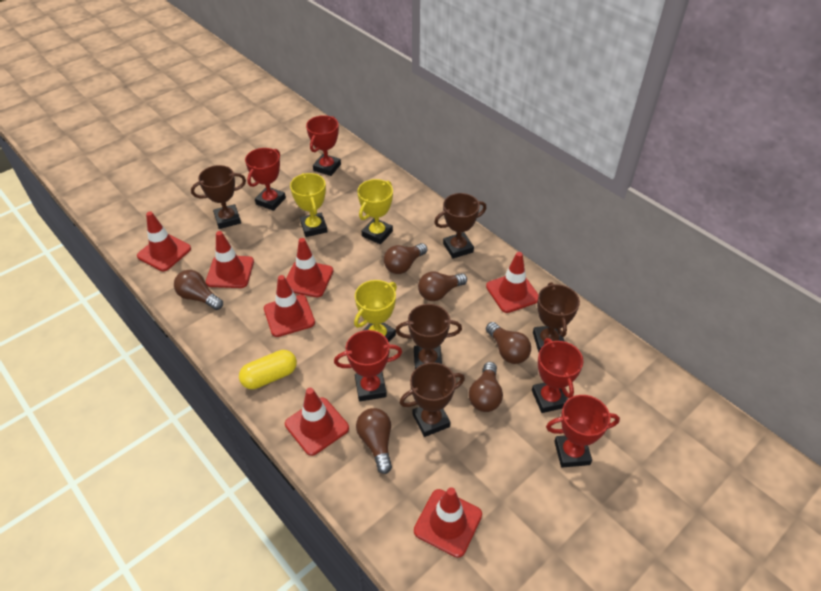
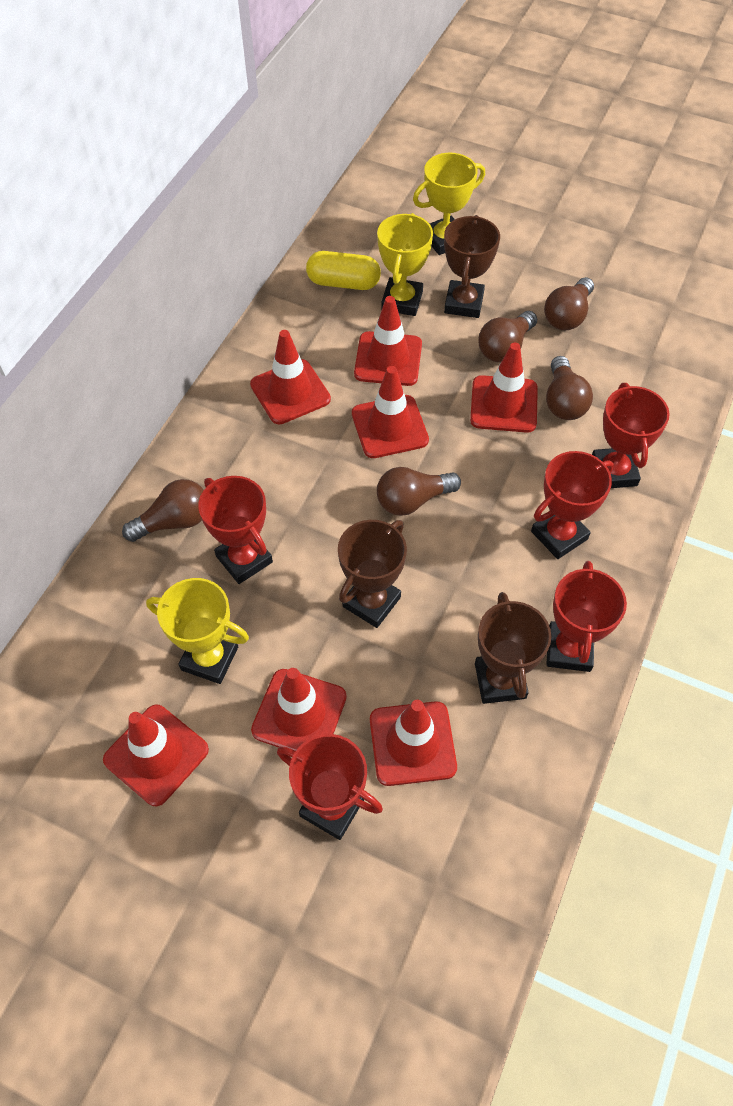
brown light bulb: 6 -> 5
brown trophy: 5 -> 3

